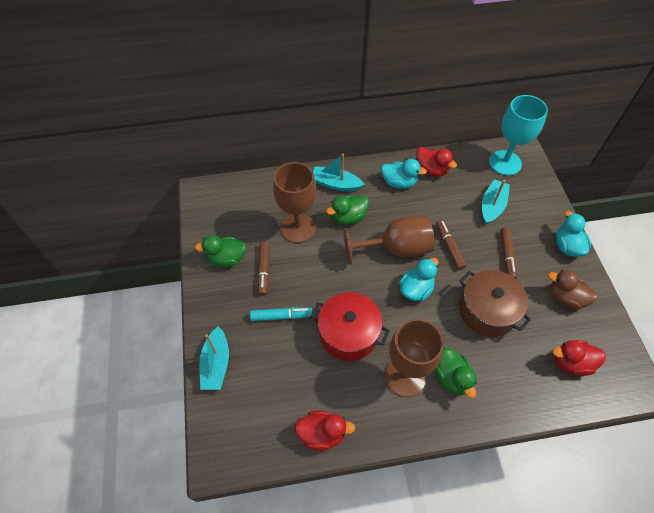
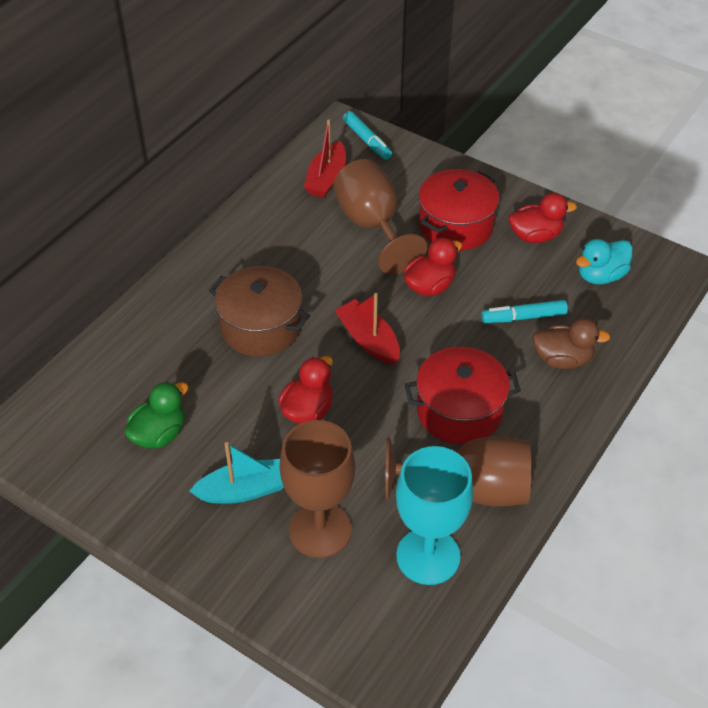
brown marker: 3 -> 0
green duck: 3 -> 1
red boat: 0 -> 2
red pot: 1 -> 2
turquoise boat: 3 -> 1
turquoise duck: 3 -> 1
turquoise marker: 1 -> 2

